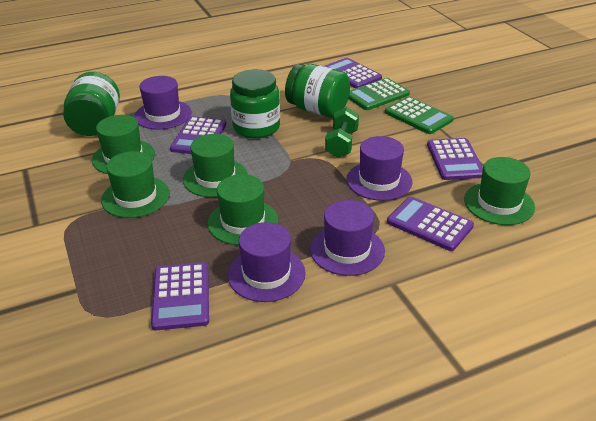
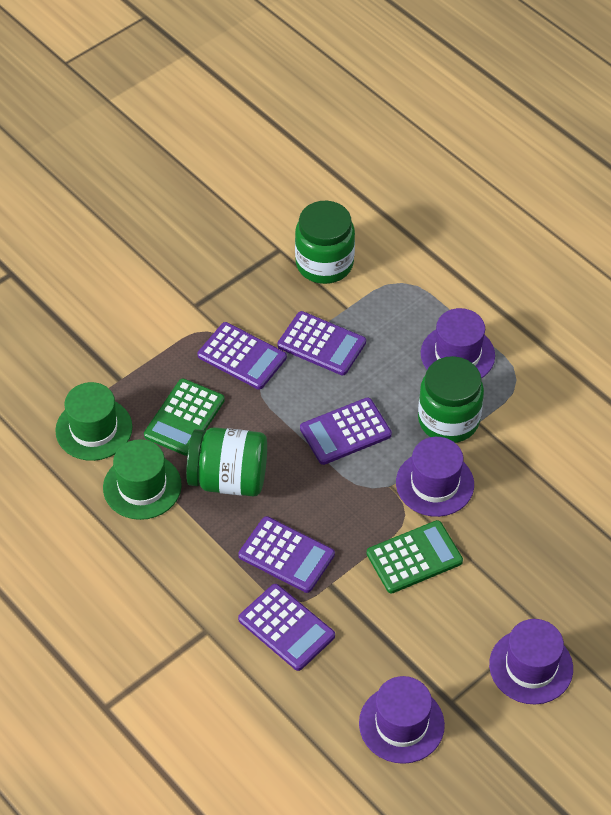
green dumbbell: 1 -> 0
green hat: 5 -> 2

